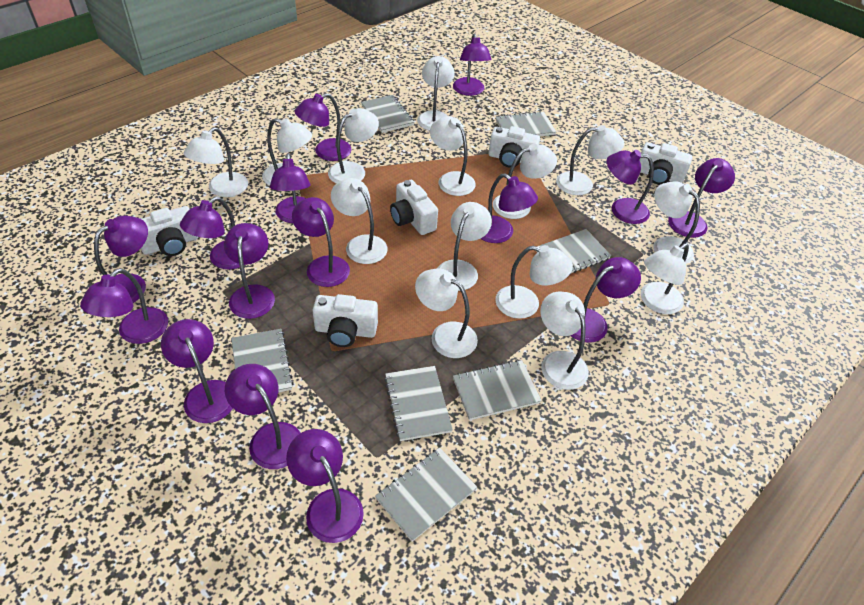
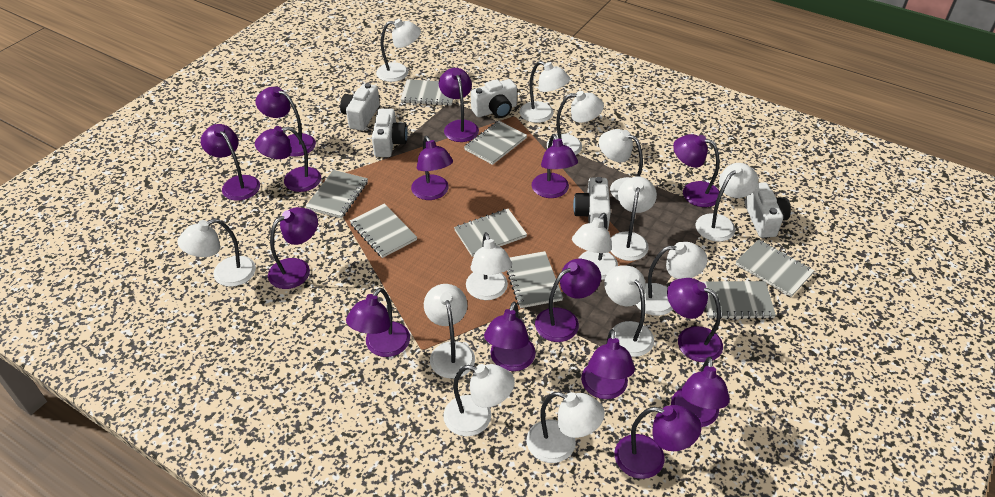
grey notebook: 7 -> 8

